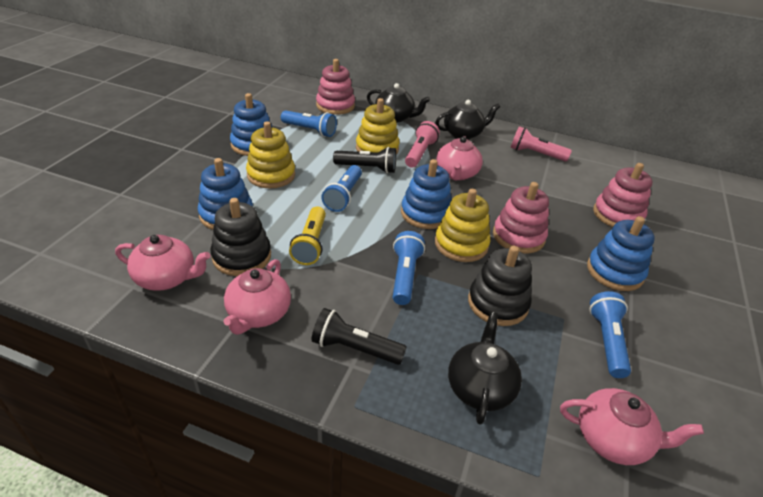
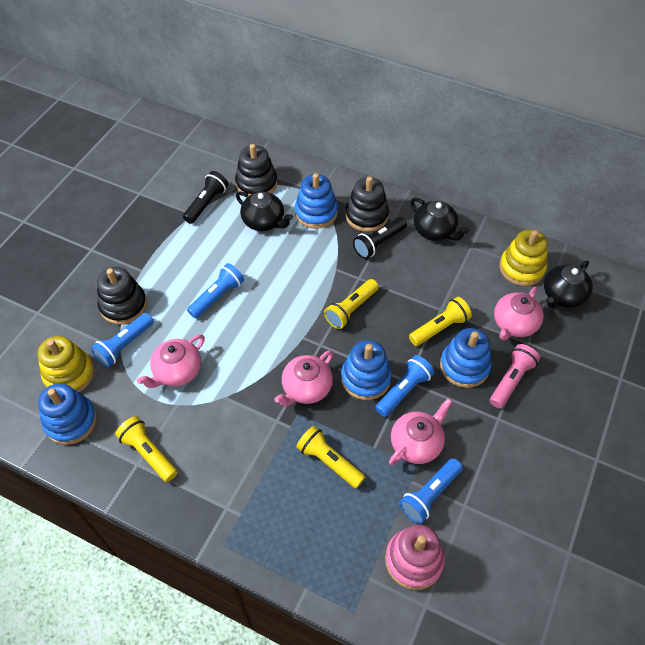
black stacking toy: 2 -> 3
pink flashlight: 2 -> 1
pink stacking toy: 3 -> 1
yellow flashlight: 1 -> 4
yellow stacking toy: 3 -> 2

